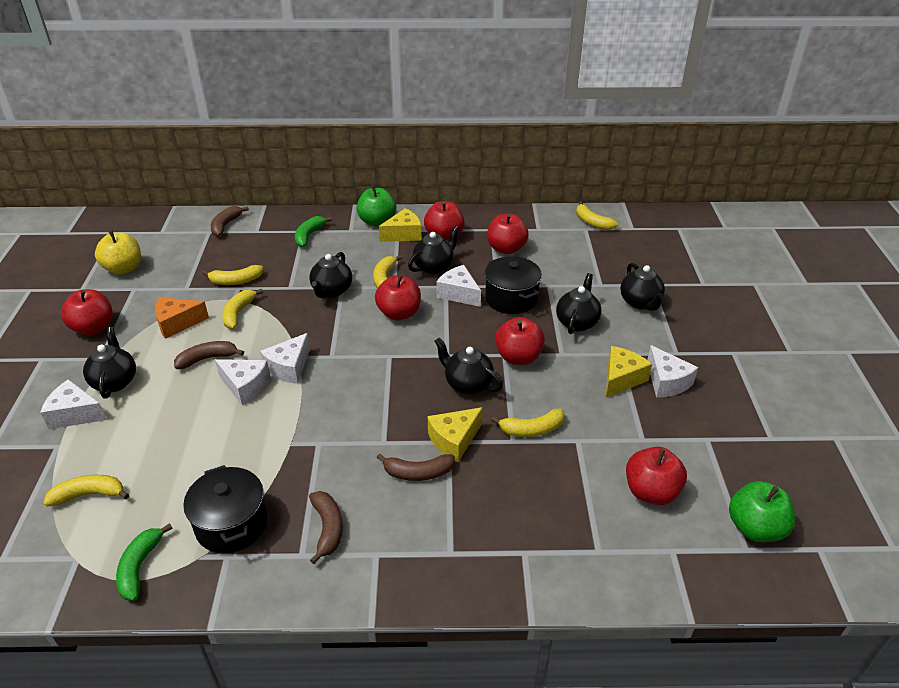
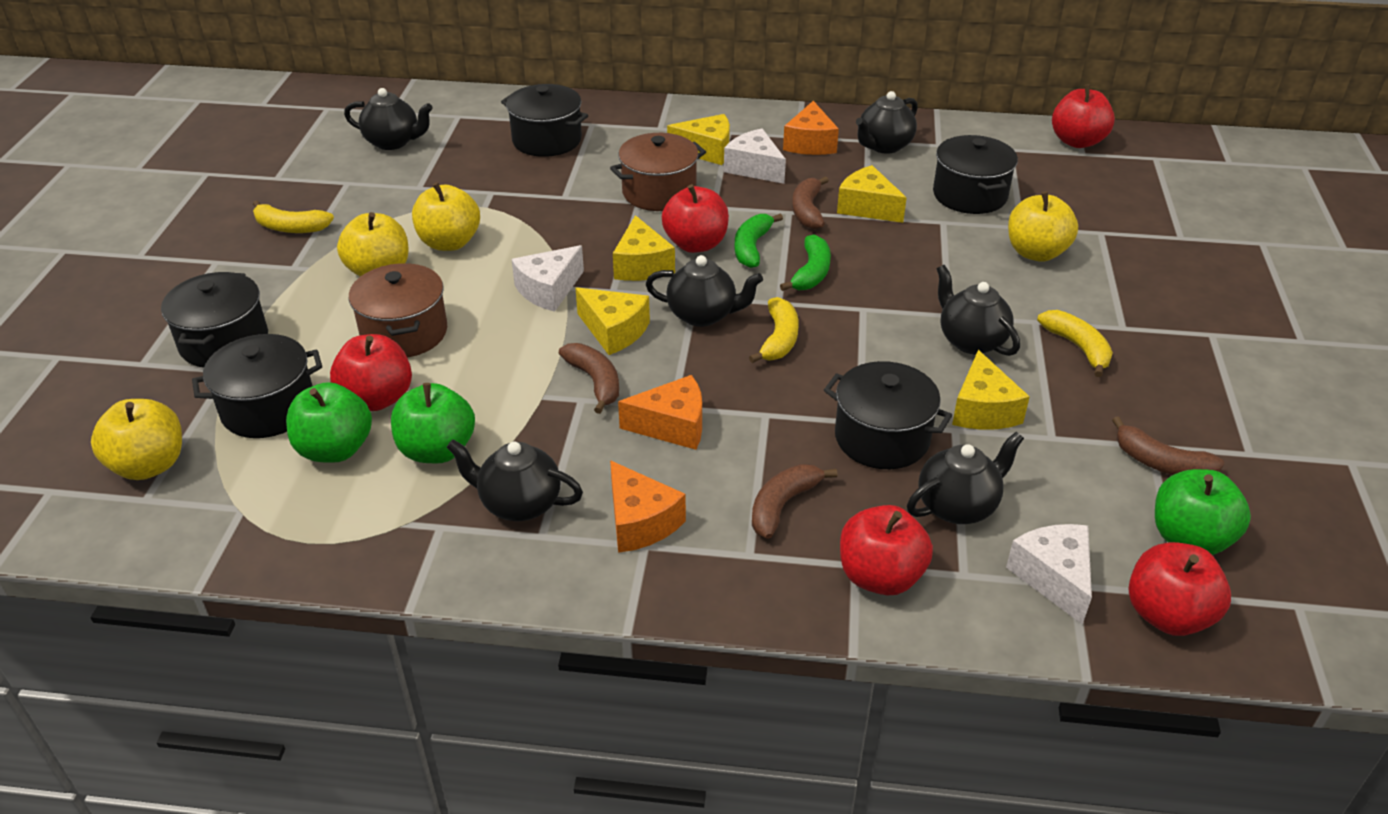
black pot: 2 -> 5
brown pot: 0 -> 2
green apple: 2 -> 3
orange cheese: 1 -> 3
red apple: 6 -> 5
white cheese: 5 -> 3
yellow apple: 1 -> 4
yellow banana: 6 -> 3
yellow cheese: 3 -> 5

